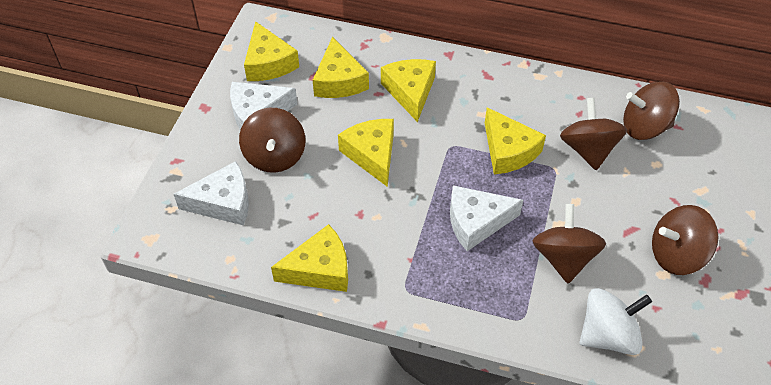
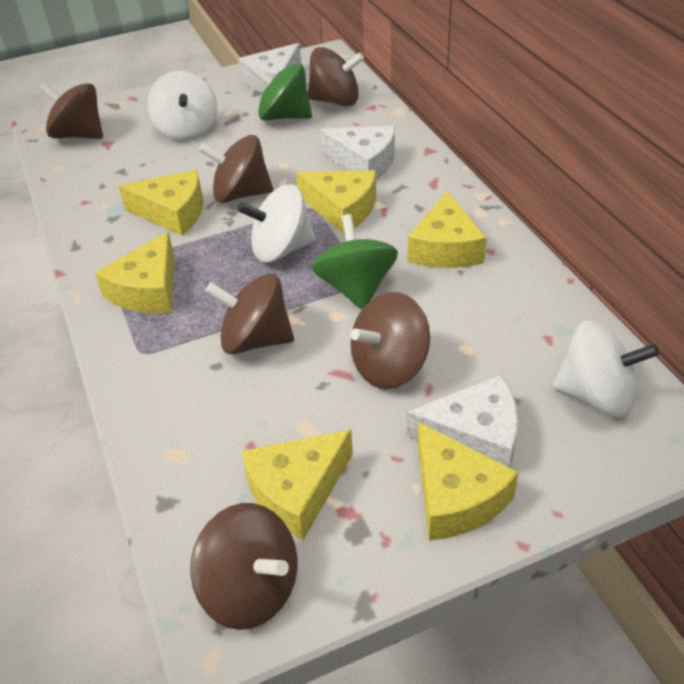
brown spinning top: 5 -> 6
green spinning top: 0 -> 2
white spinning top: 1 -> 3

